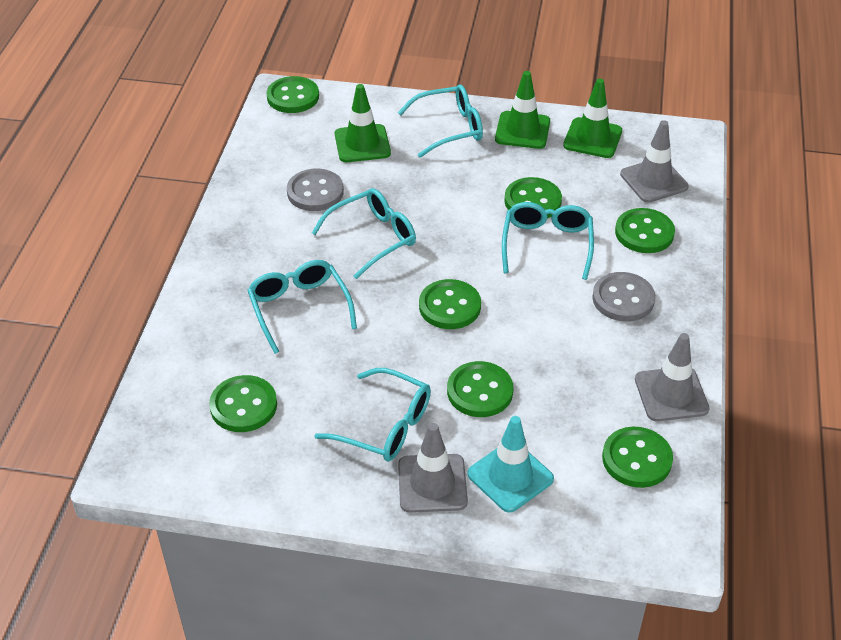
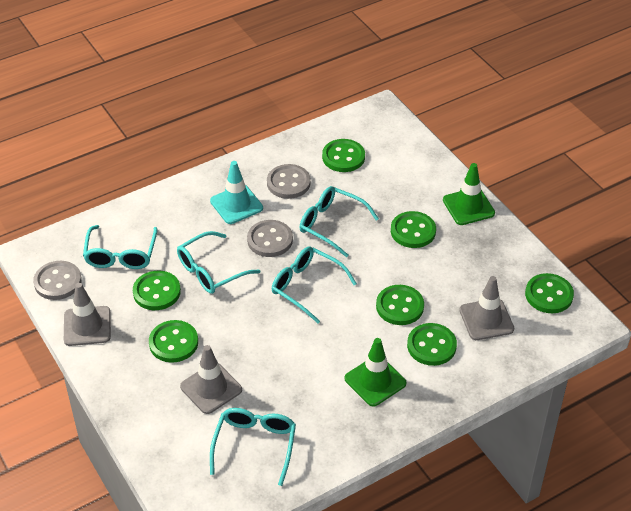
green traffic cone: 3 -> 2
grey button: 2 -> 3

